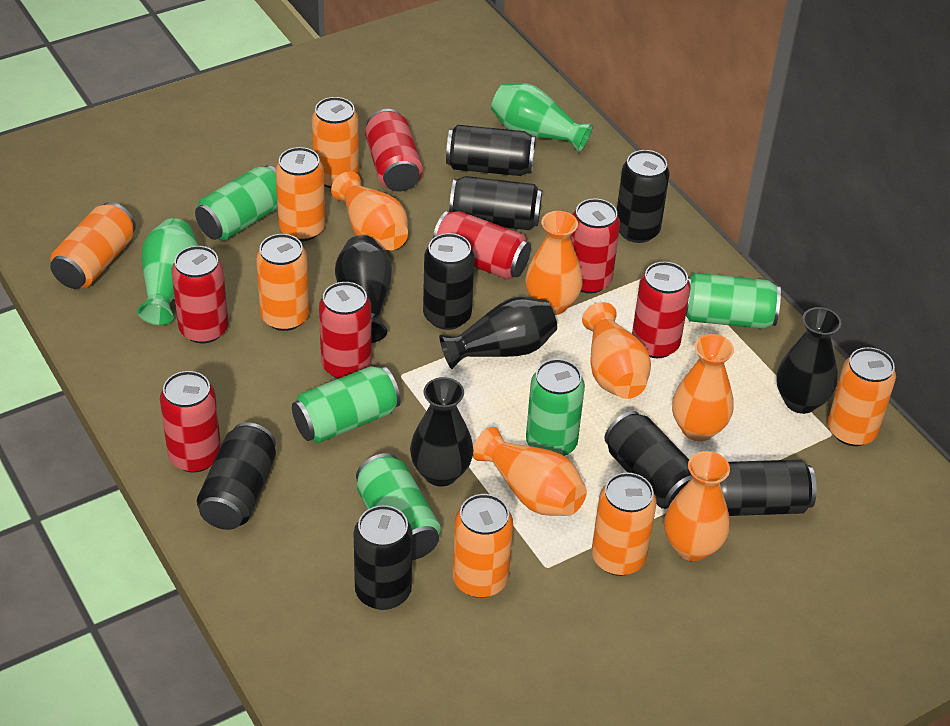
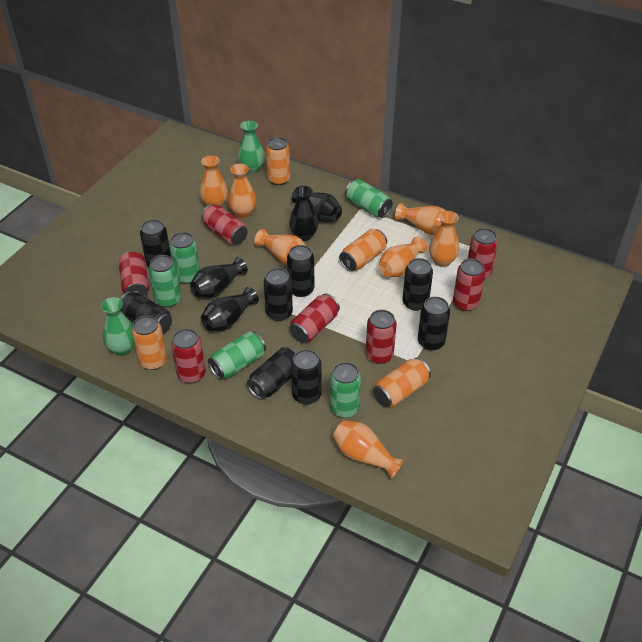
orange can: 7 -> 4
orange vase: 6 -> 7

